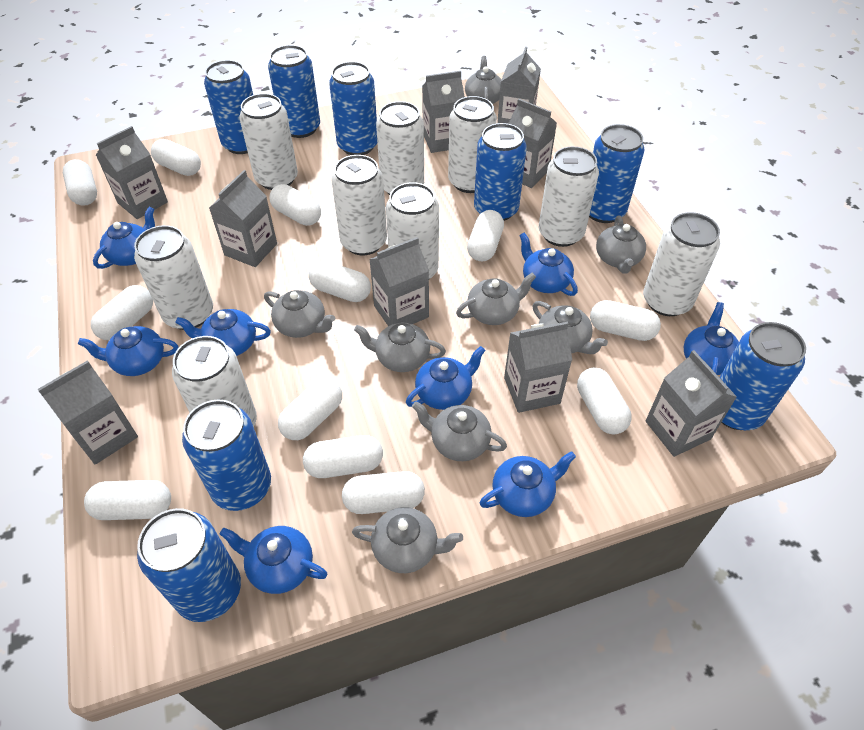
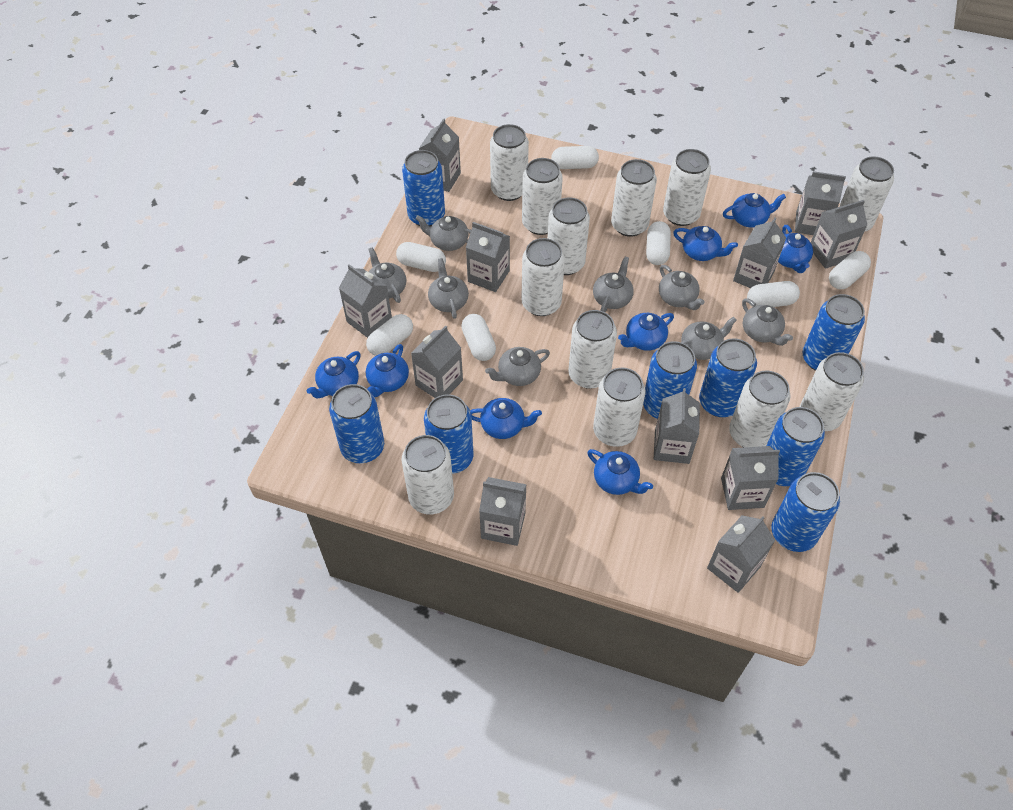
grey carton: 9 -> 11
white can: 9 -> 12
white capsule: 12 -> 7

